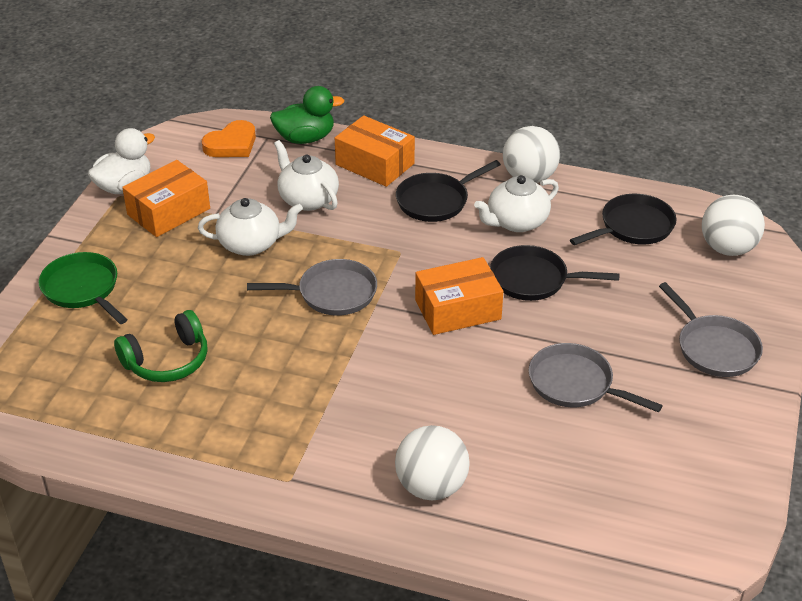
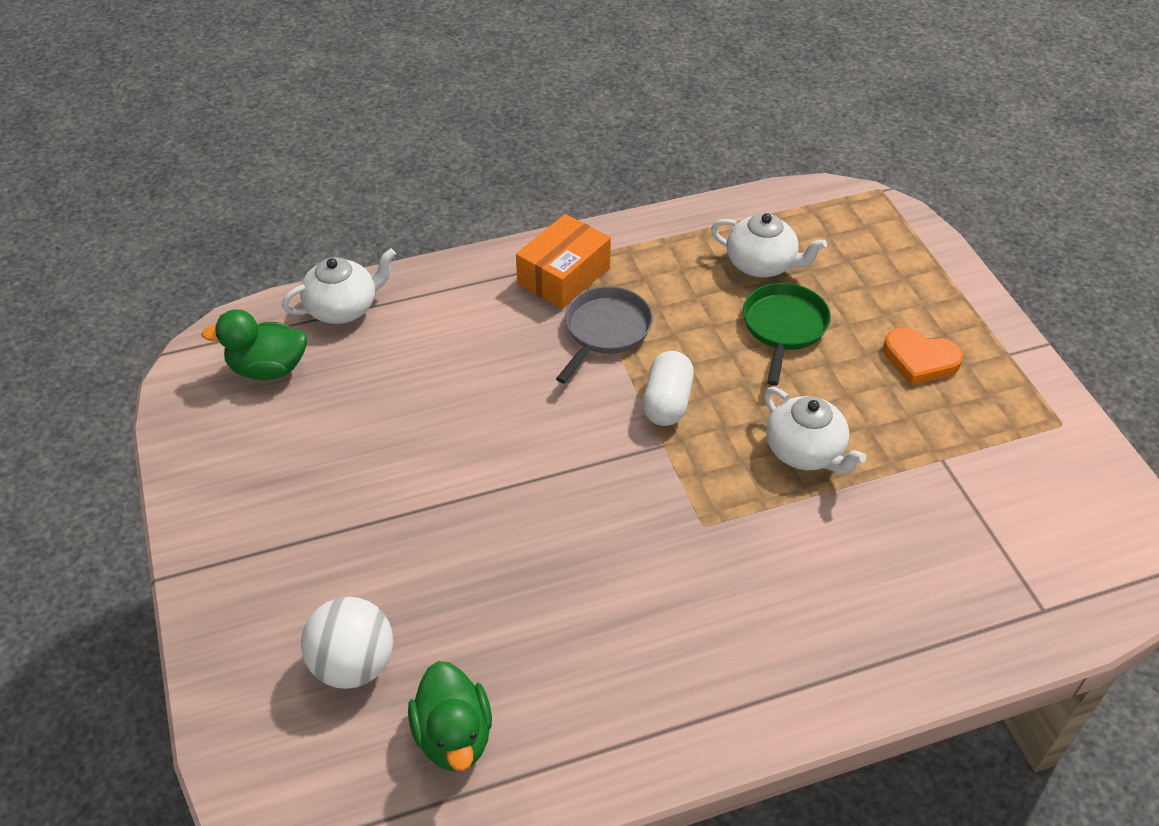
black pan: 3 -> 0
green duck: 1 -> 2
green headphones: 1 -> 0
grey pan: 3 -> 1
orange box: 3 -> 1
white ball: 3 -> 1
white capsule: 0 -> 1
white duck: 1 -> 0

